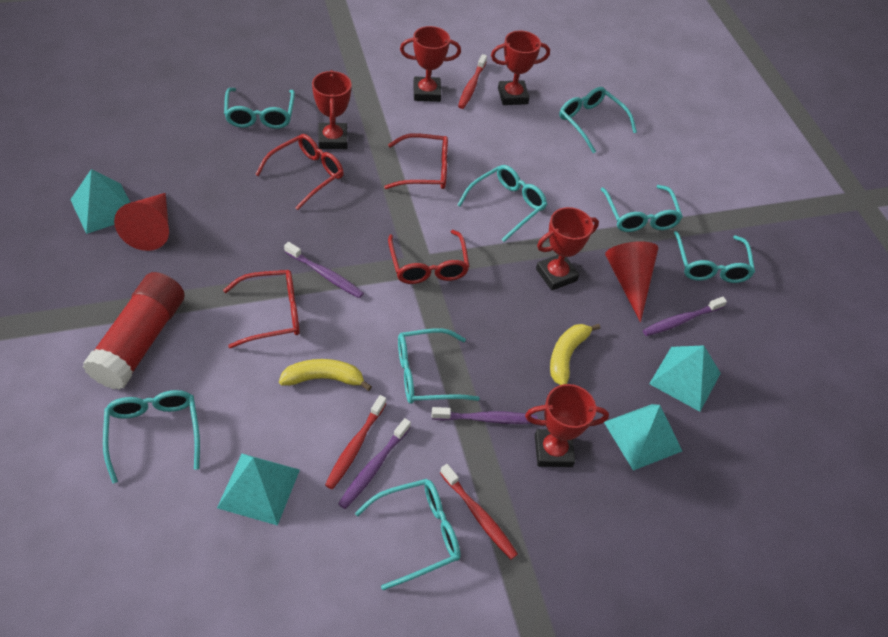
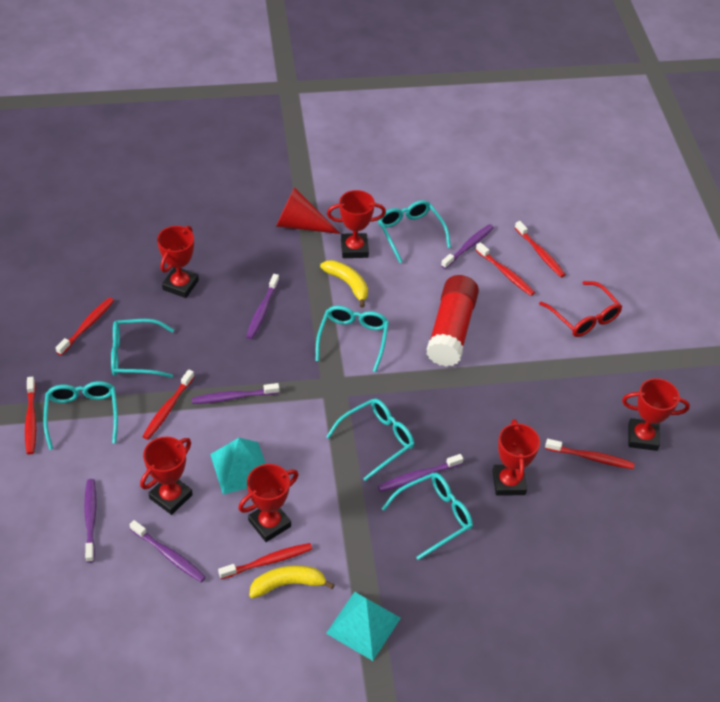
purple toothbrush: 4 -> 6
red cone: 2 -> 1
red glasses: 4 -> 1
red toothbrush: 3 -> 7
red trophy: 5 -> 6
turquoise glasses: 8 -> 6
turquoise pyramid: 4 -> 2

